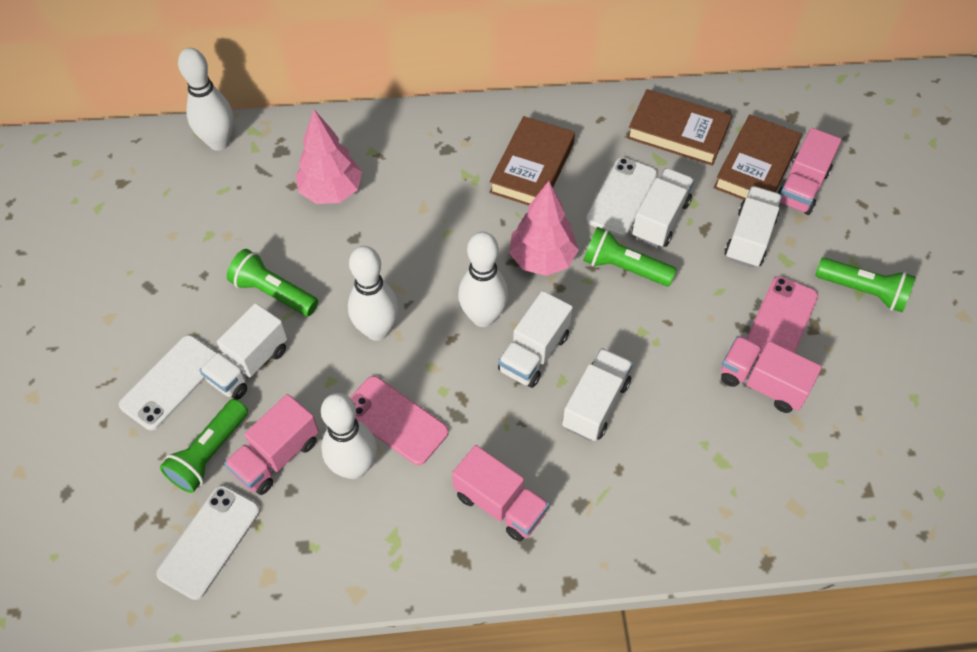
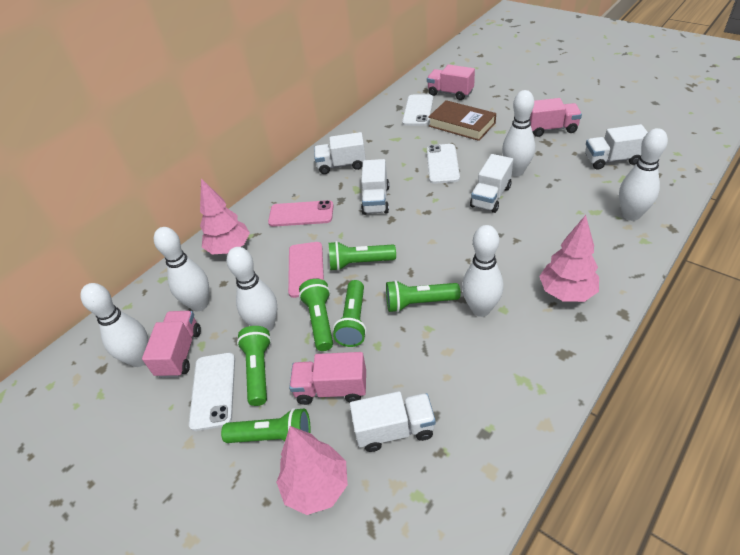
brown book: 3 -> 1
green flashlight: 4 -> 6
pink tree: 2 -> 3
white bowling pin: 4 -> 6

